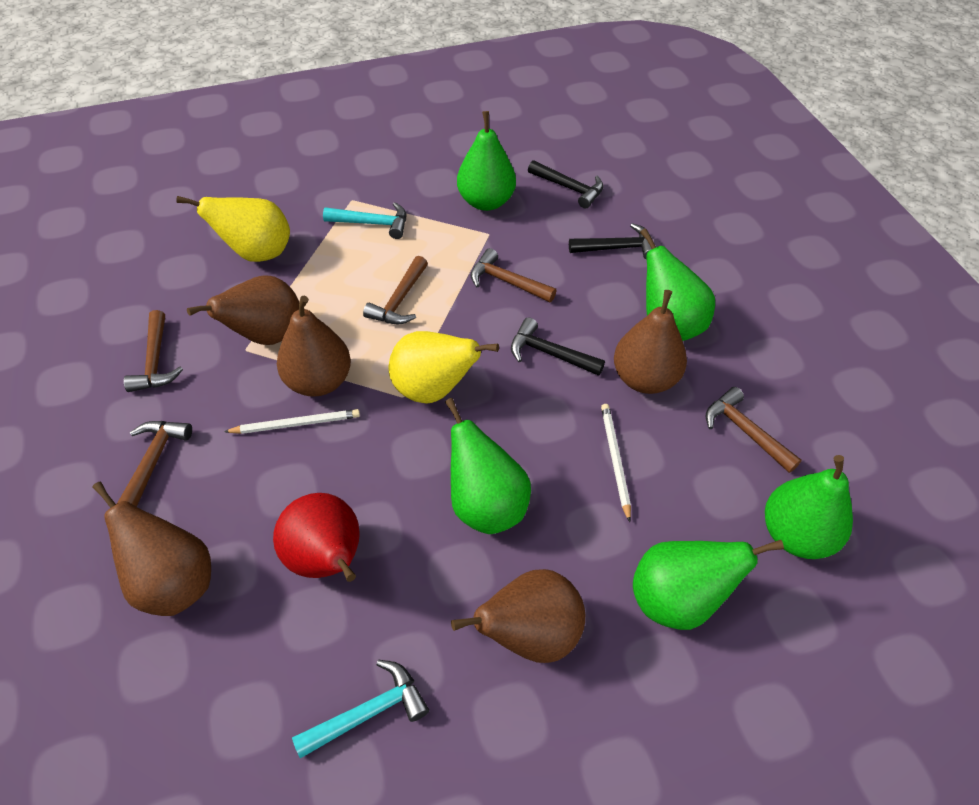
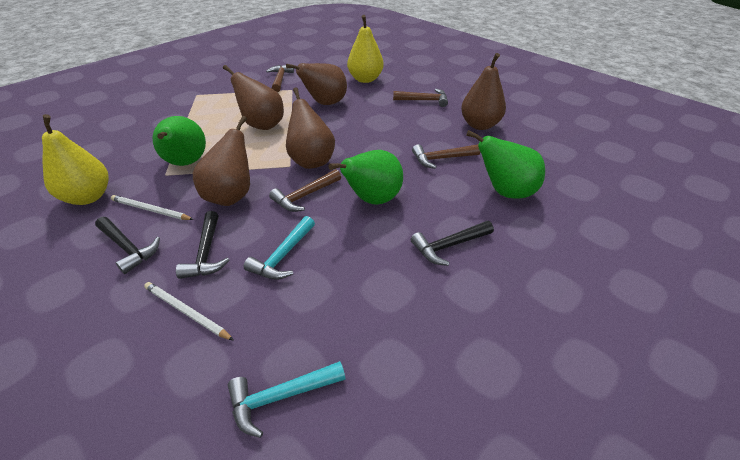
brown hammer: 5 -> 4
green pear: 5 -> 3
red pear: 1 -> 0

